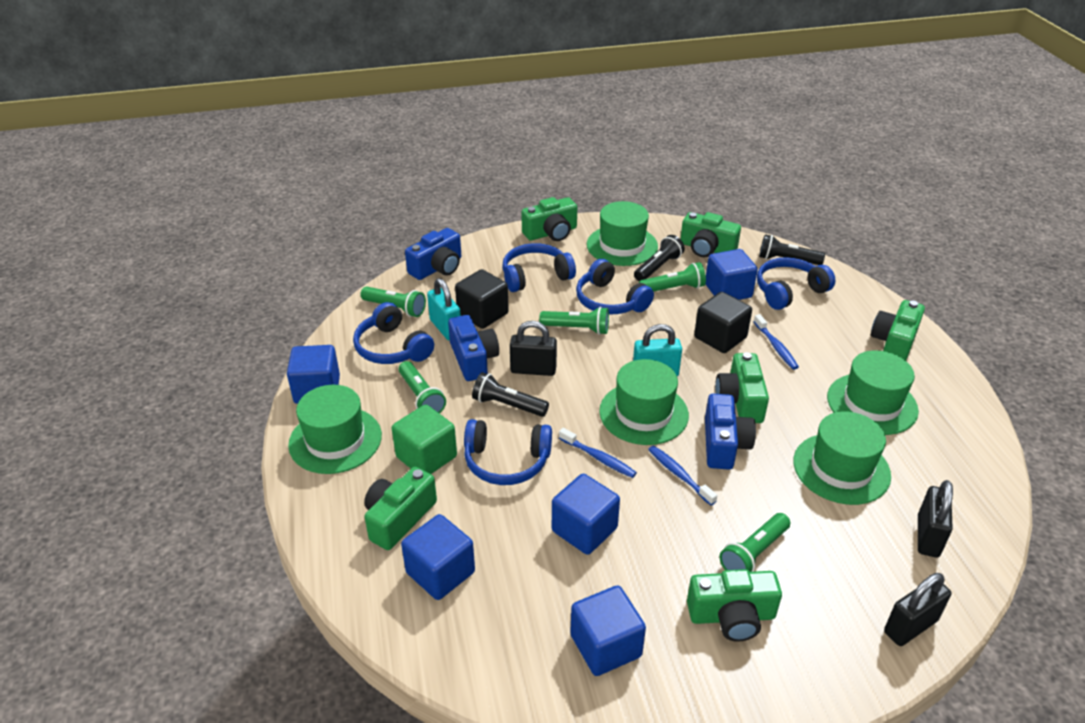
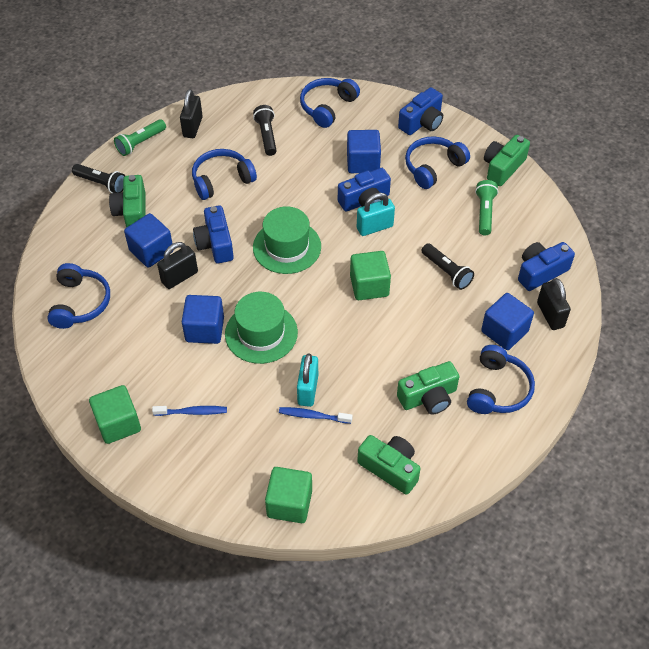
black cube: 2 -> 0
blue camera: 3 -> 4
blue cube: 5 -> 4
blue toothbrush: 3 -> 2
green camera: 6 -> 4
green cube: 1 -> 3
green flashlight: 5 -> 2
green hat: 5 -> 2

